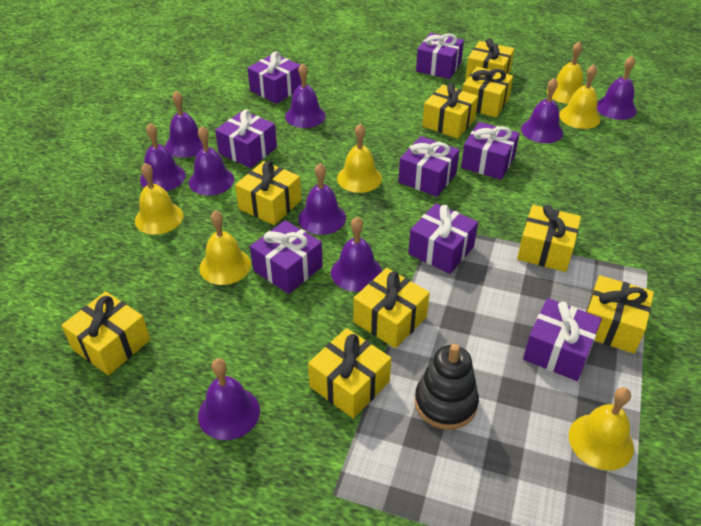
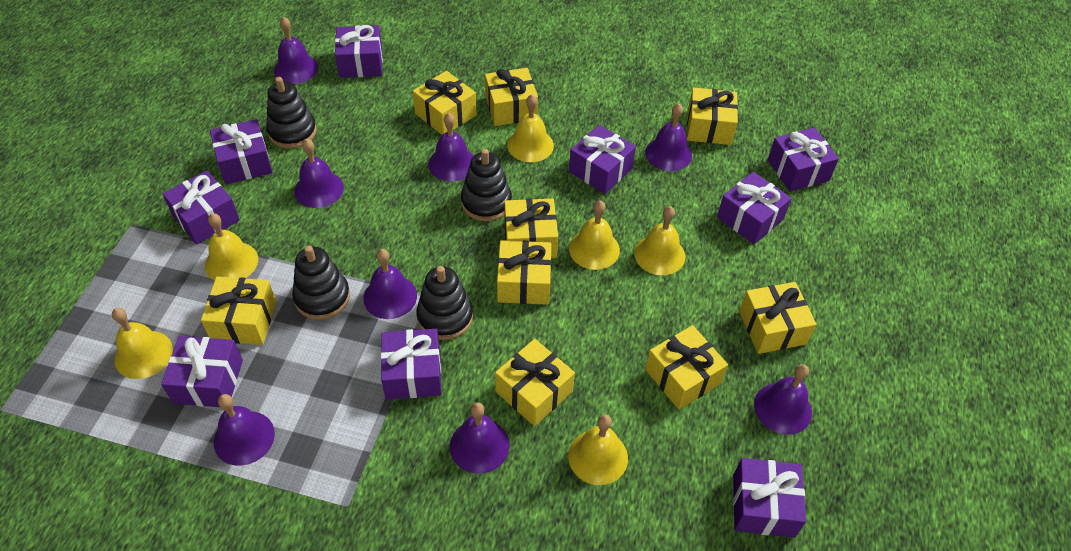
black stacking toy: 1 -> 4
purple bell: 9 -> 8
purple gift: 8 -> 9

